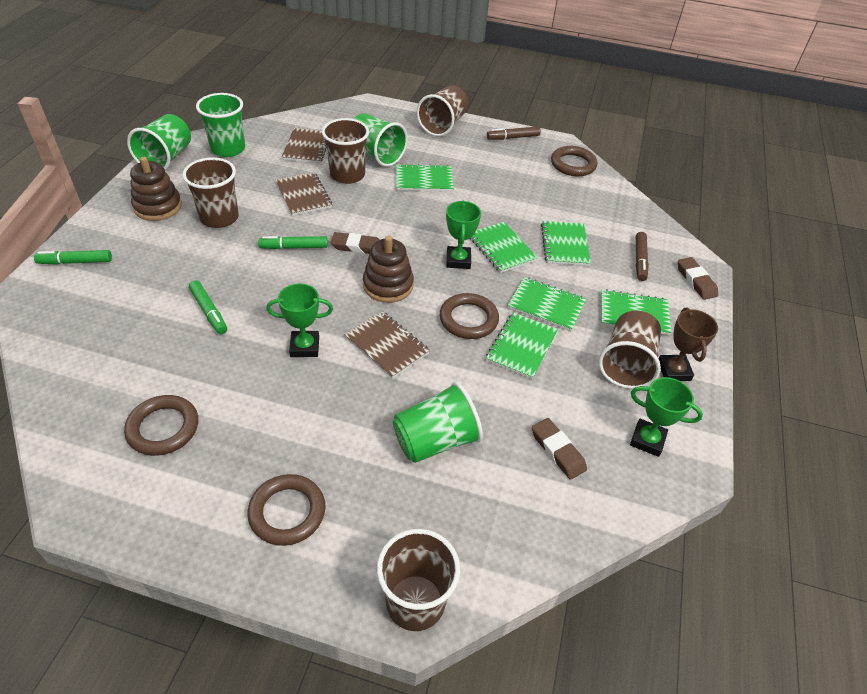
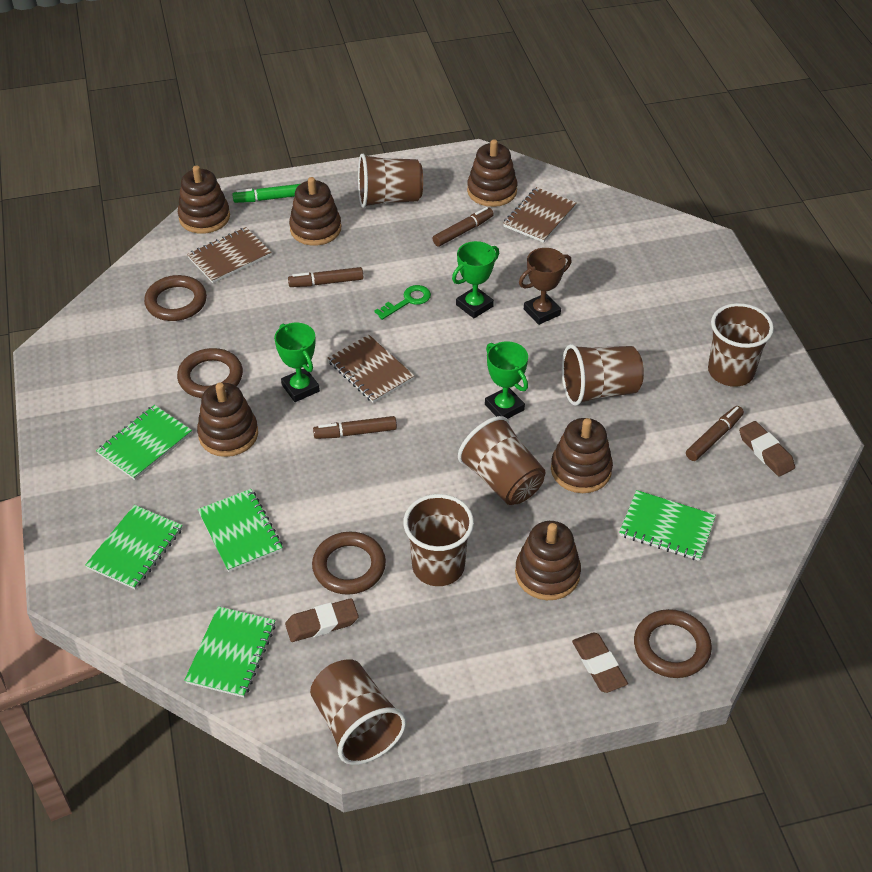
brown cup: 5 -> 6
brown marker: 2 -> 4
brown stacking toy: 2 -> 6
green cup: 4 -> 0
green key: 0 -> 1
green marker: 3 -> 1
green notebook: 6 -> 5

